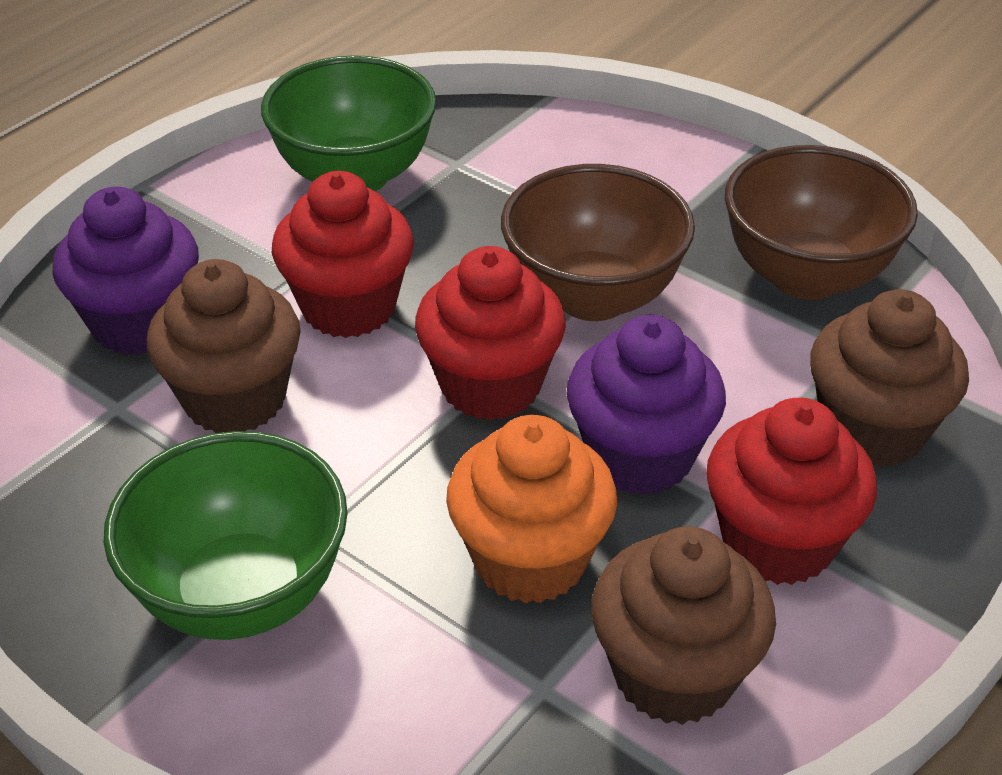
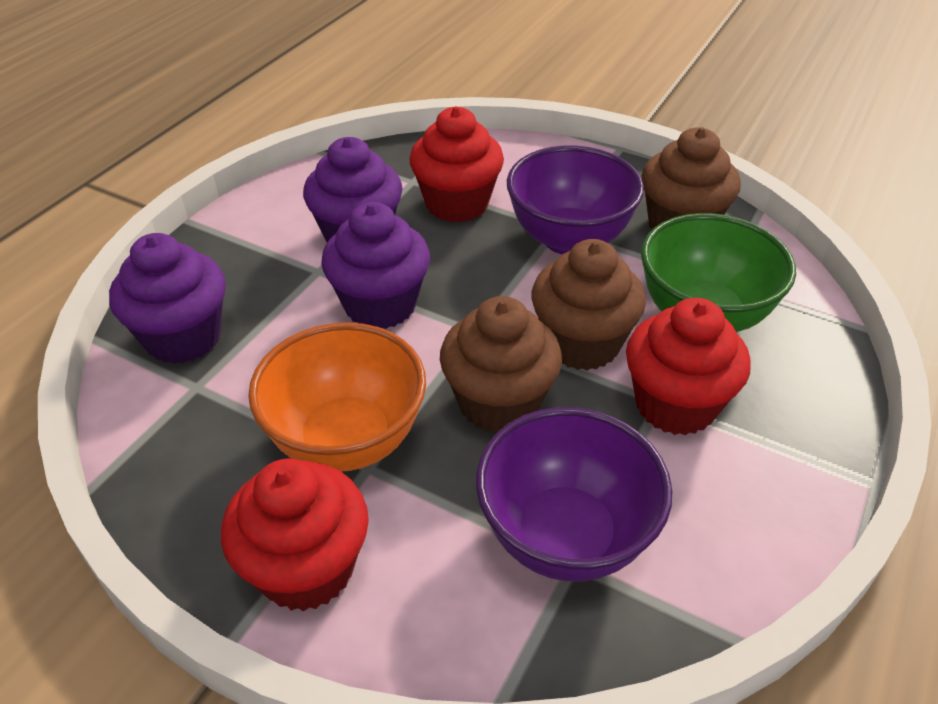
brown bowl: 2 -> 0
green bowl: 2 -> 1
orange bowl: 0 -> 1
orange cupcake: 1 -> 0
purple bowl: 0 -> 2
purple cupcake: 2 -> 3

